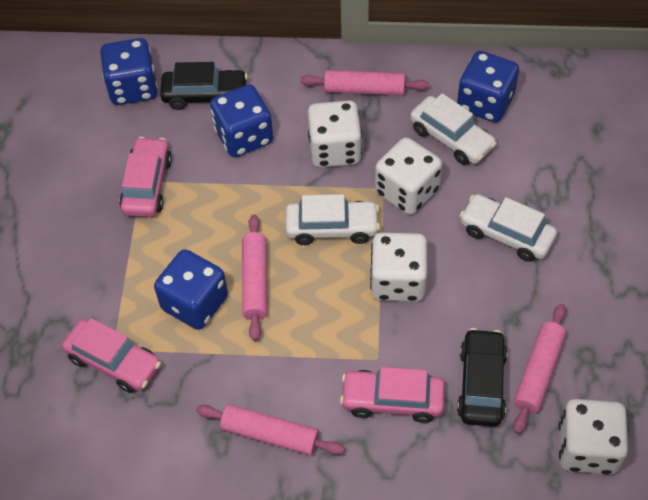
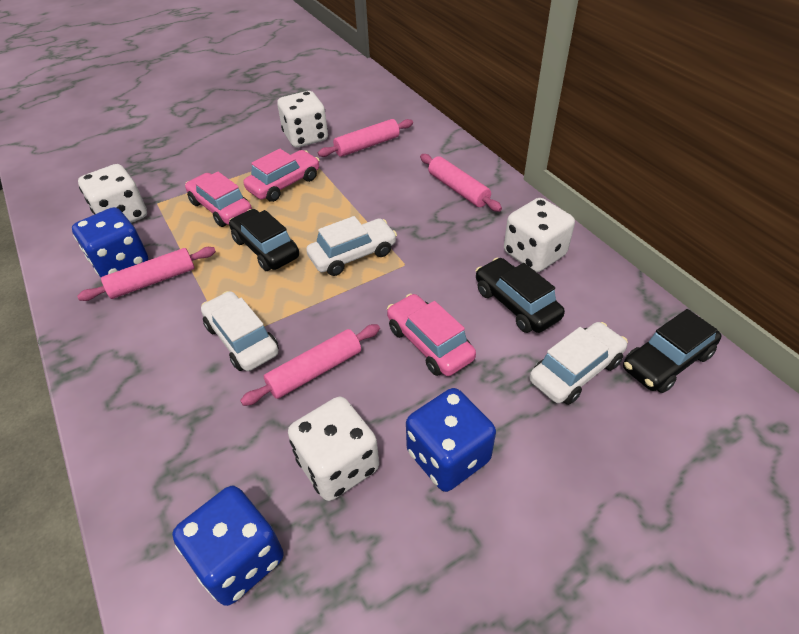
black car: 2 -> 3
blue dice: 4 -> 3

